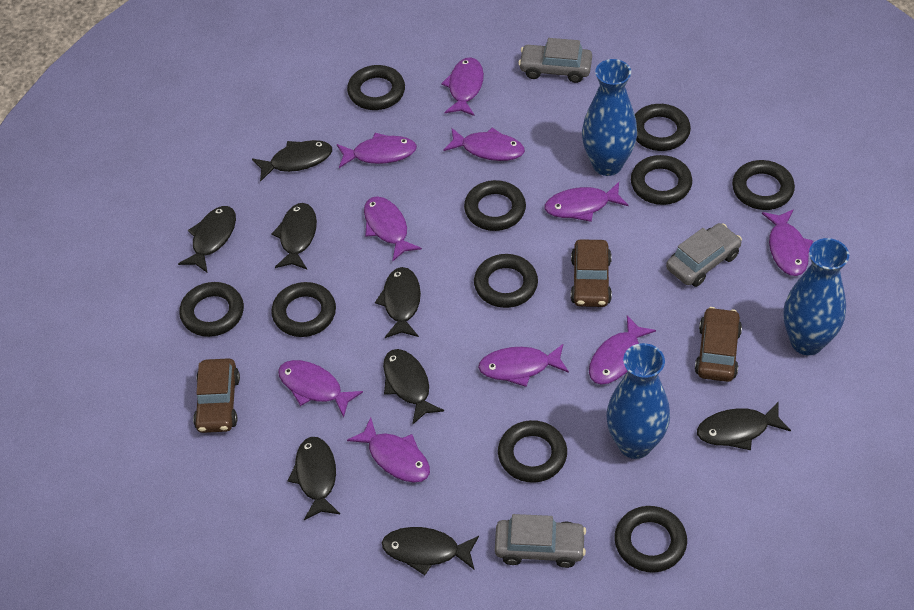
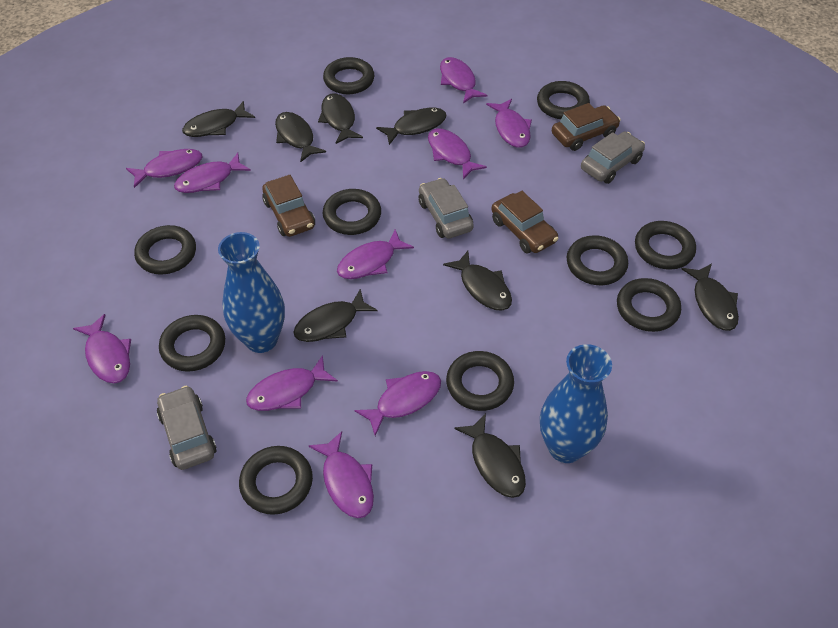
blue vase: 3 -> 2

